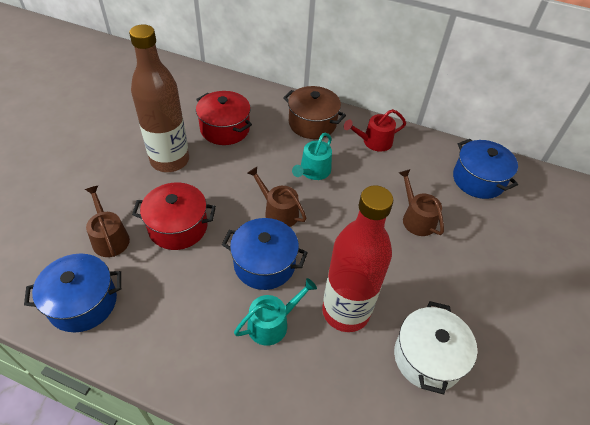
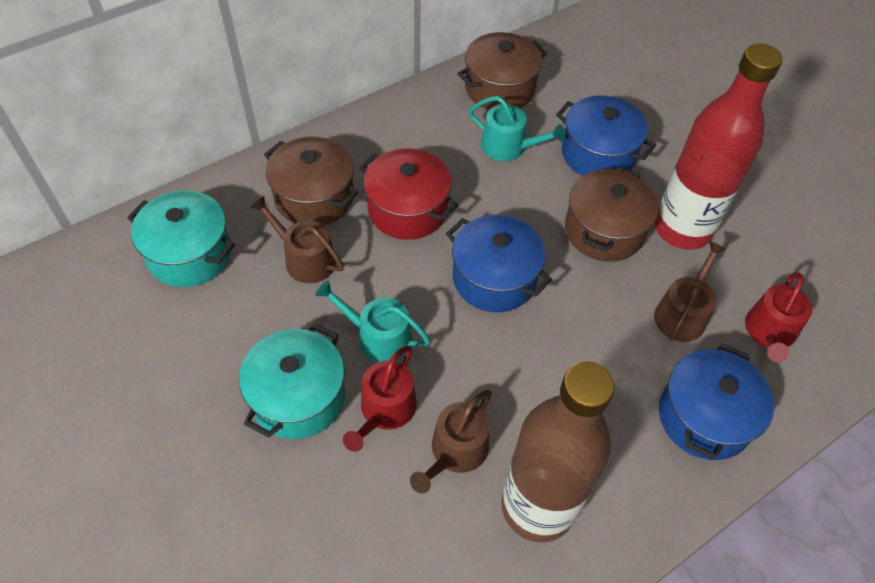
brown pot: 1 -> 3
red pot: 2 -> 1
red watering can: 1 -> 2
turquoise pot: 0 -> 2
white pot: 1 -> 0

